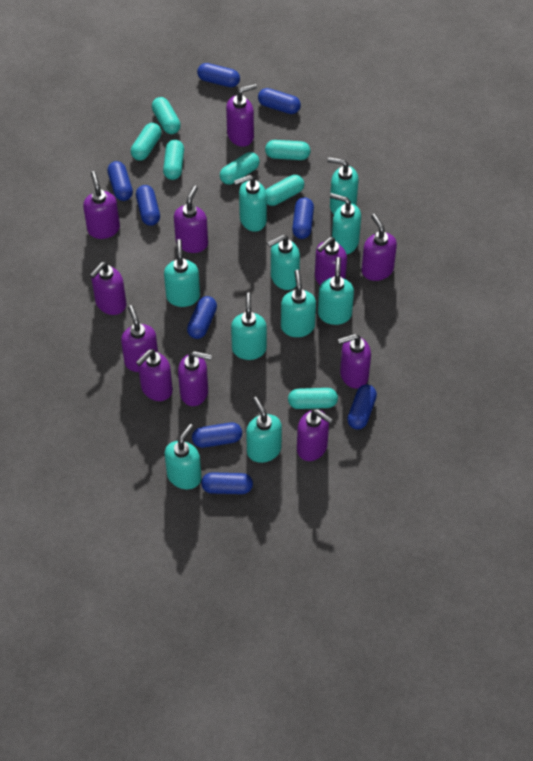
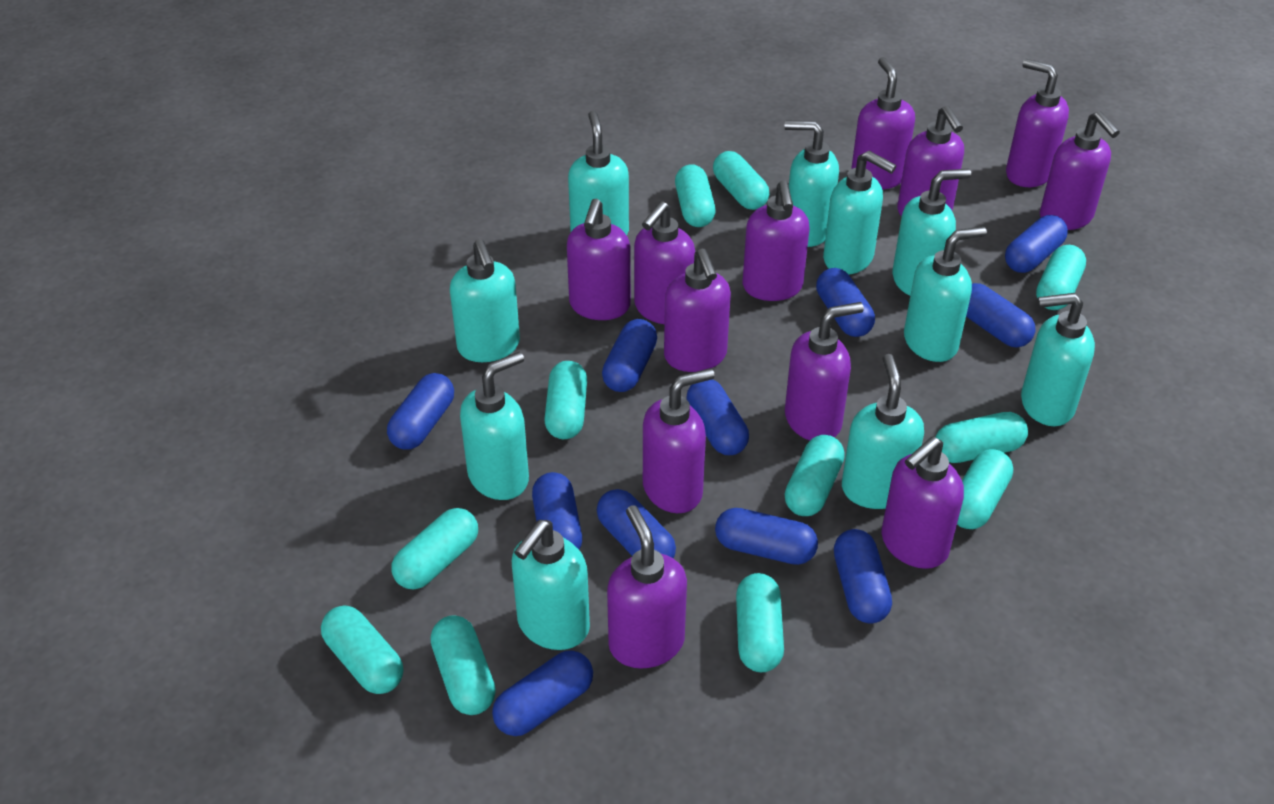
blue capsule: 9 -> 11
purple soap dispenser: 11 -> 12
turquoise capsule: 7 -> 11

